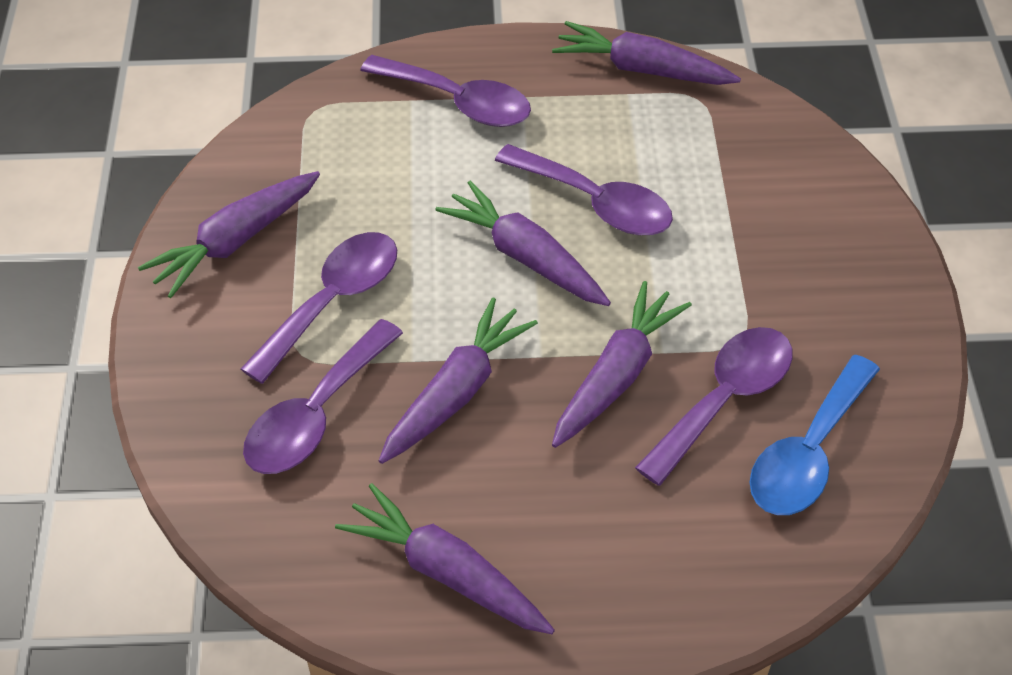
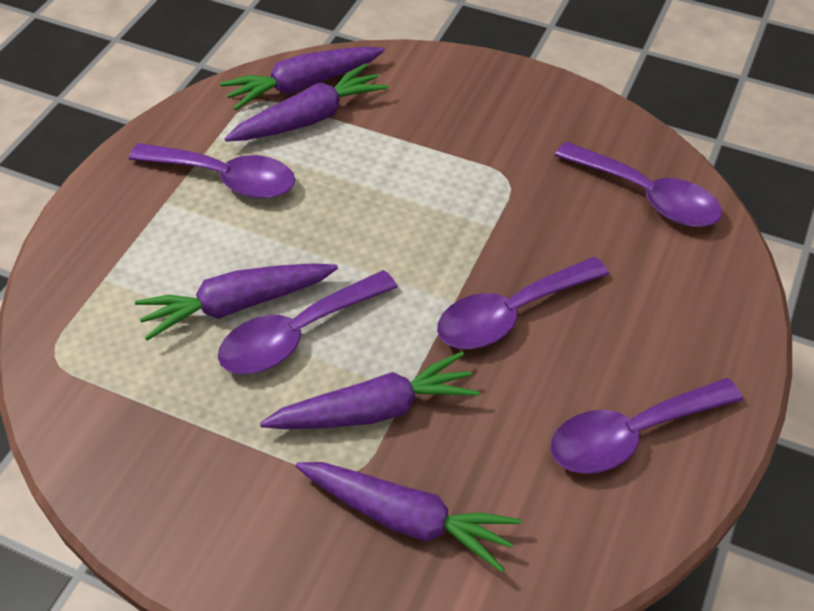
blue spoon: 1 -> 0
purple carrot: 6 -> 5

